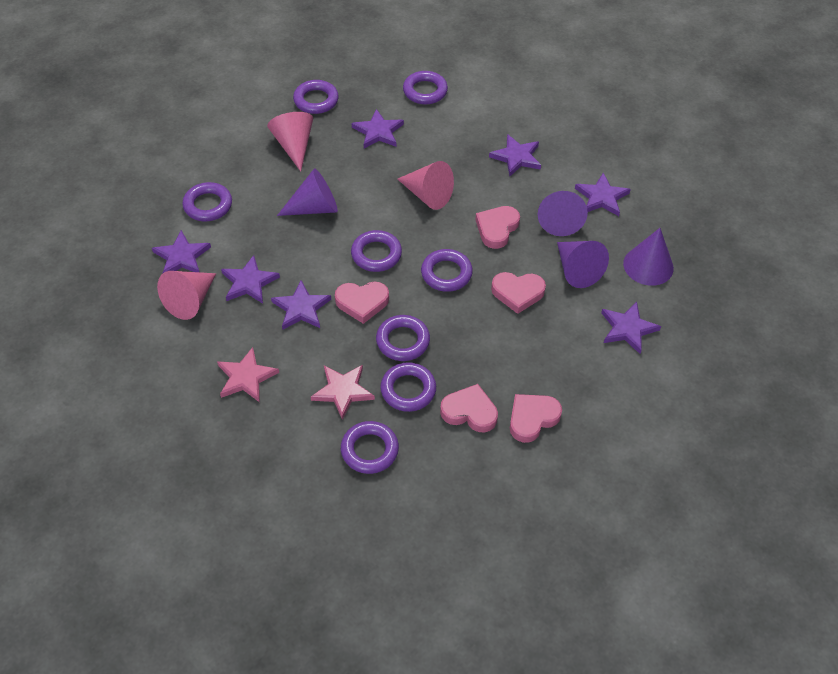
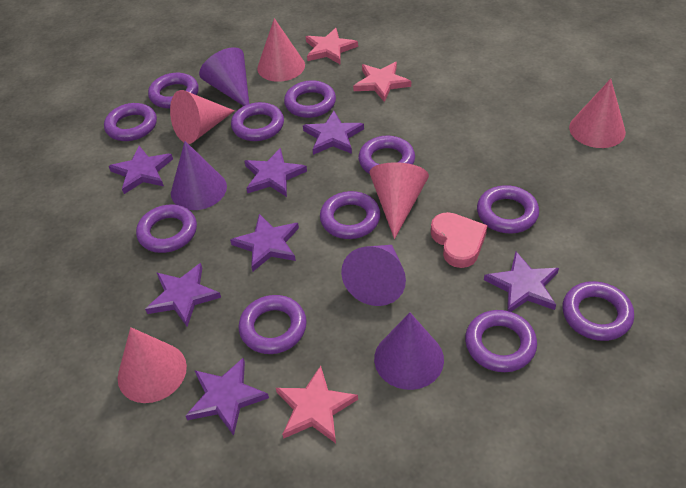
pink cone: 3 -> 5
pink heart: 5 -> 1
pink star: 2 -> 3
purple ring: 8 -> 11

